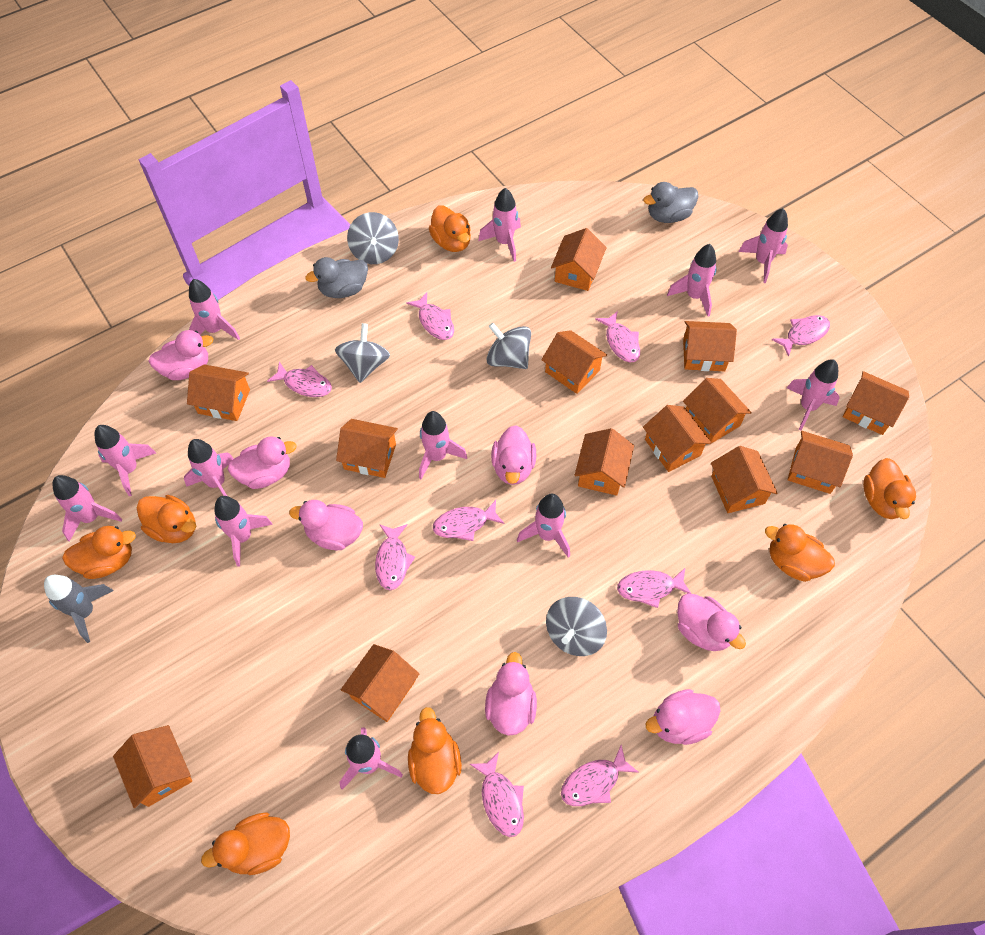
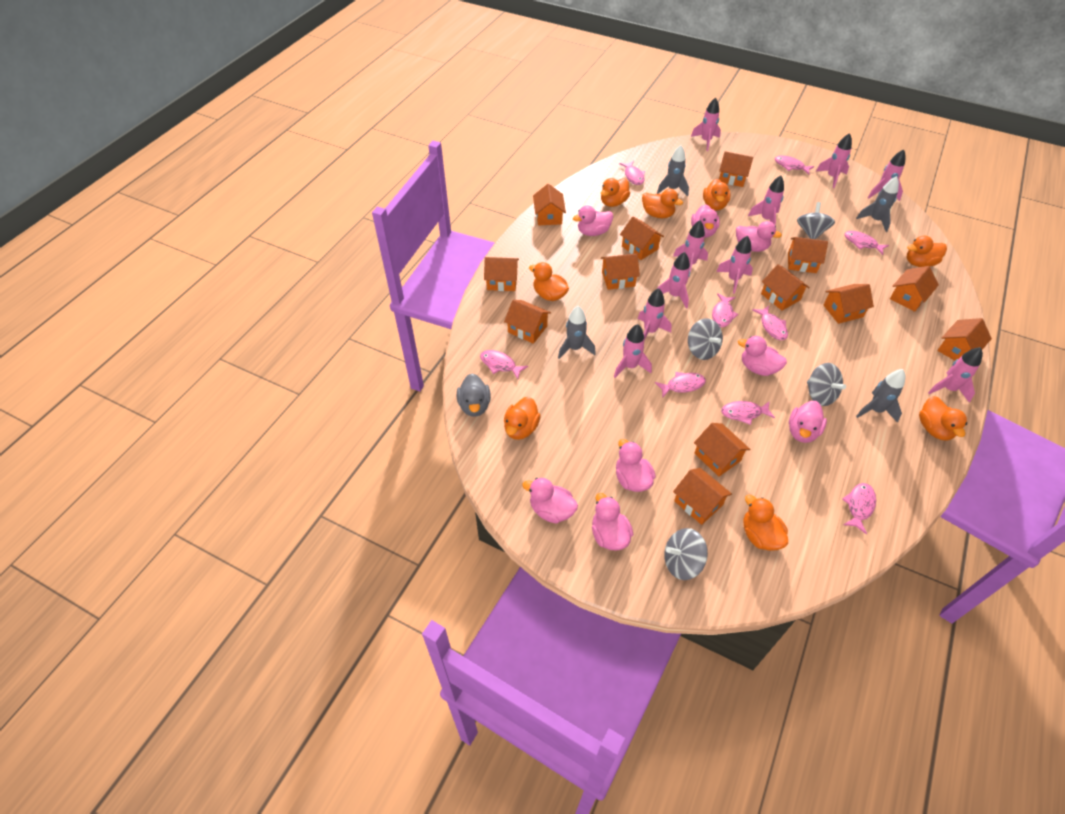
grey duck: 2 -> 1
grey rocket: 1 -> 4
orange duck: 7 -> 8
pink duck: 7 -> 8
pink rocket: 12 -> 10

